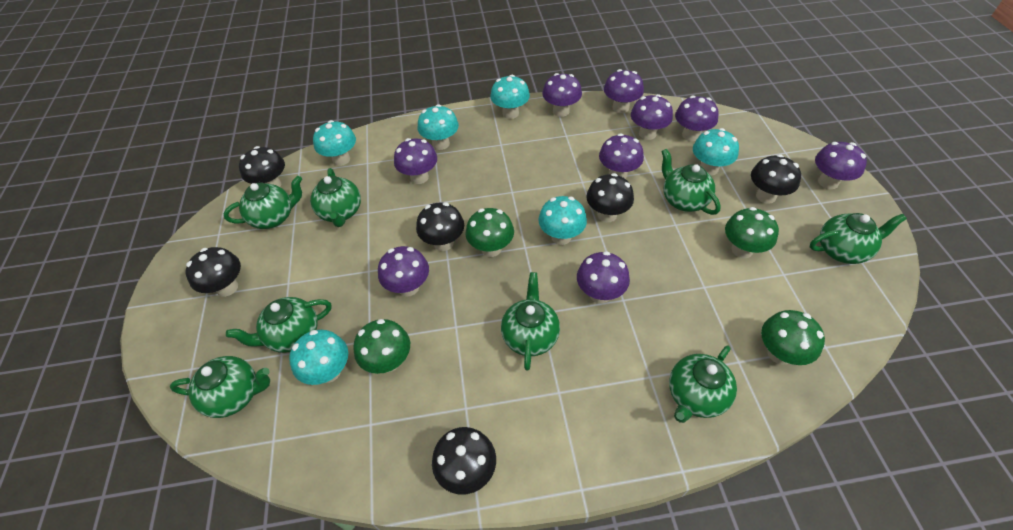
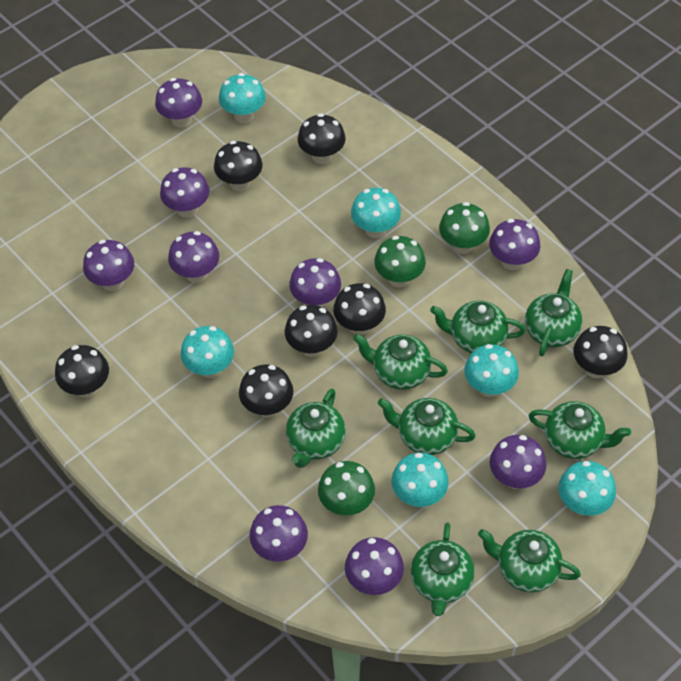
black mushroom: 6 -> 7
green mushroom: 4 -> 3

